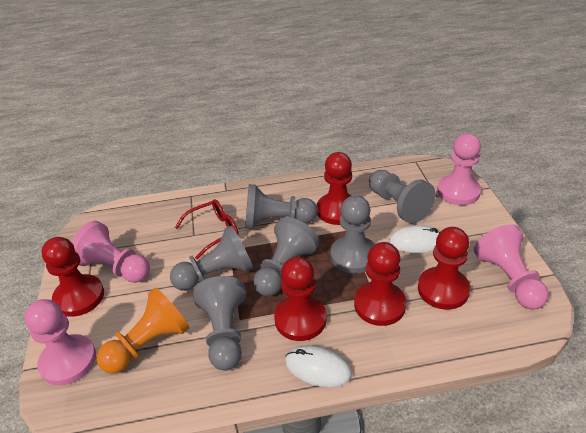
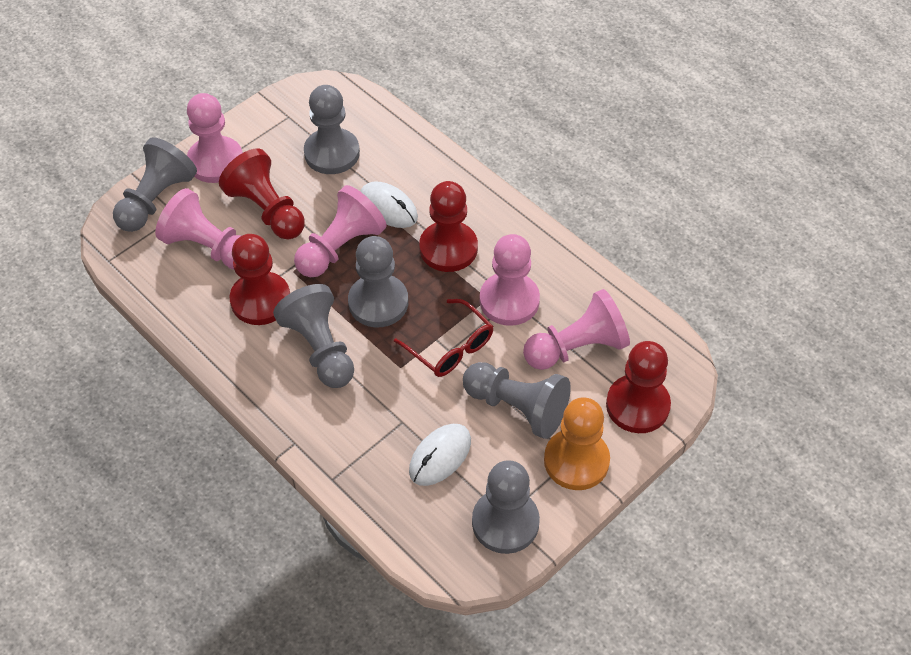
pink pawn: 4 -> 5
red pawn: 5 -> 4

